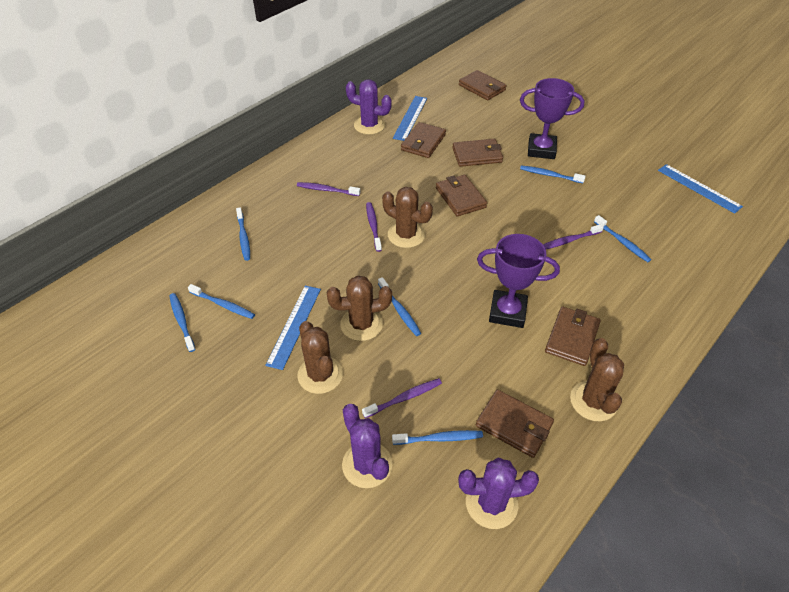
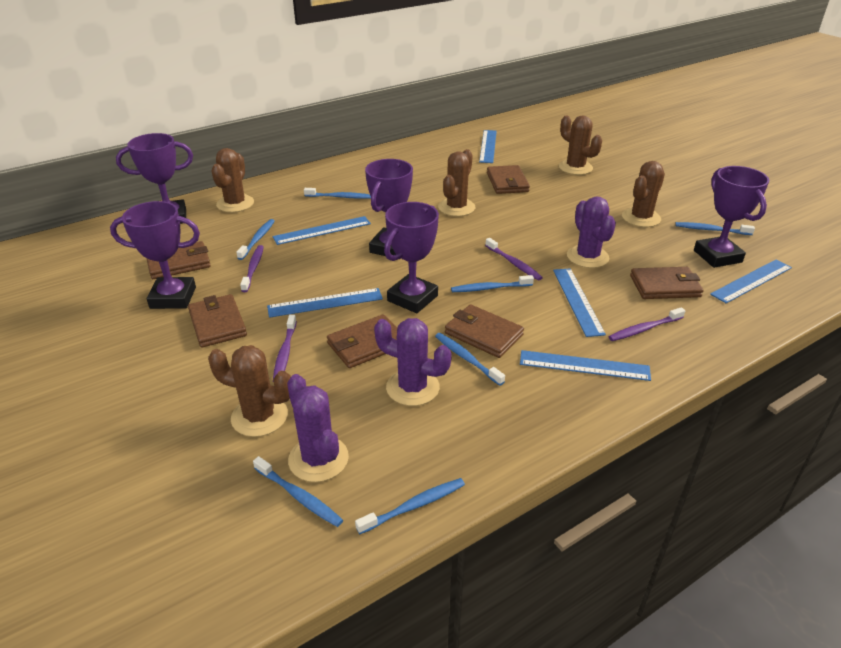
blue ruler: 3 -> 6
brown cactus: 4 -> 5
purple trophy: 2 -> 5

